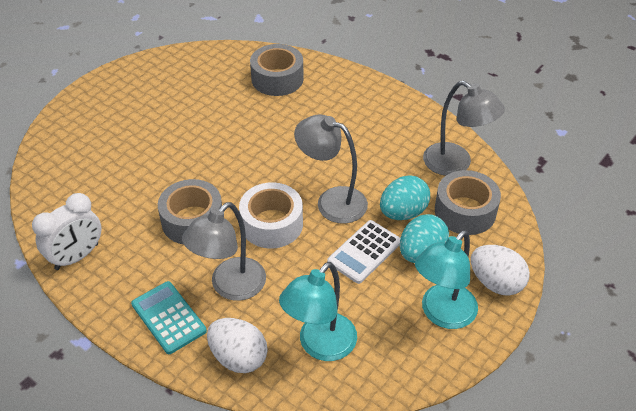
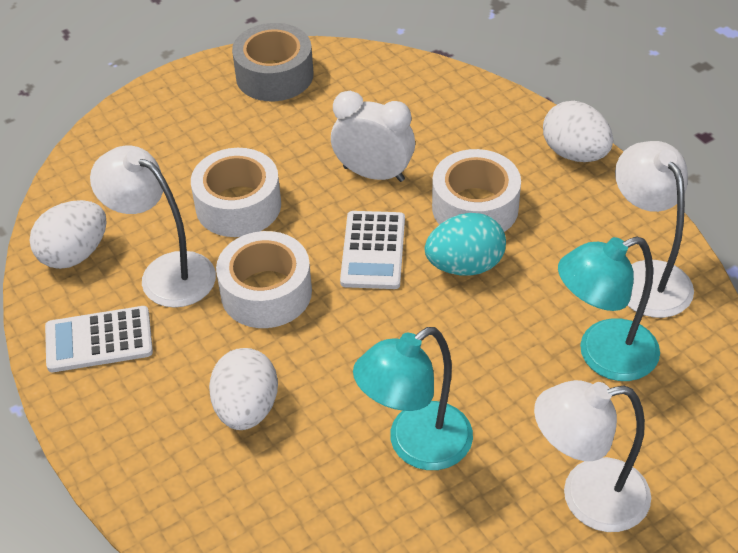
grey lamp: 3 -> 0
grey tape: 3 -> 1
turquoise calculator: 1 -> 0
turquoise egg: 2 -> 1
white calculator: 1 -> 2
white egg: 2 -> 3
white lamp: 0 -> 3
white tape: 1 -> 3

